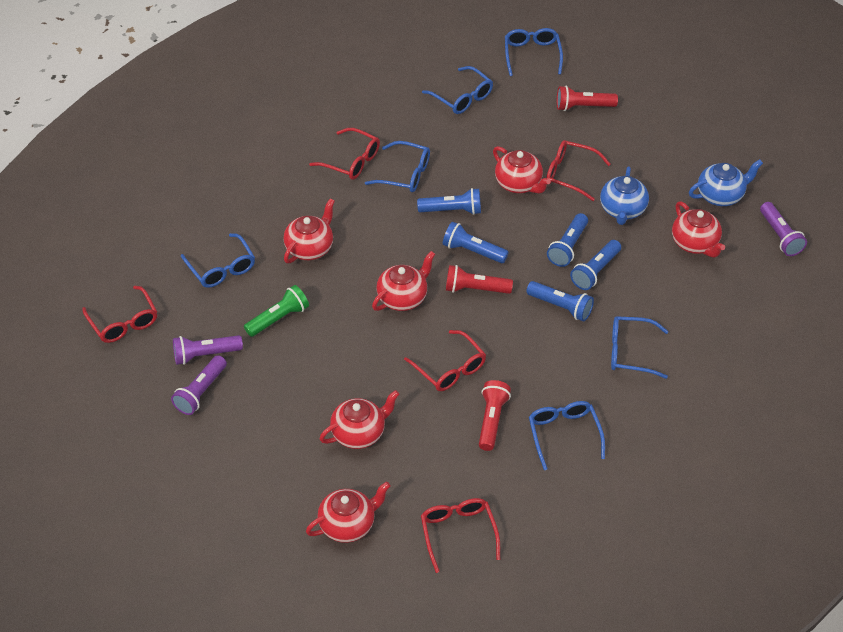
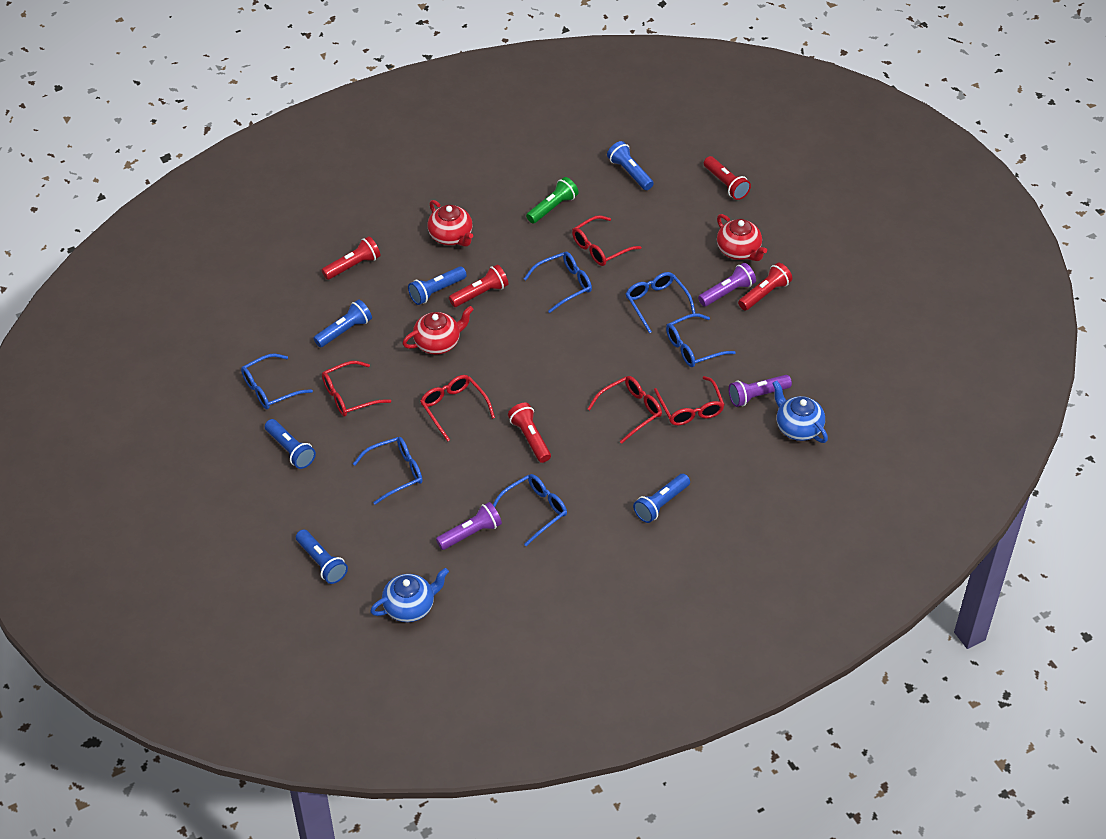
blue flashlight: 5 -> 6
red flashlight: 3 -> 5
red teapot: 6 -> 3

